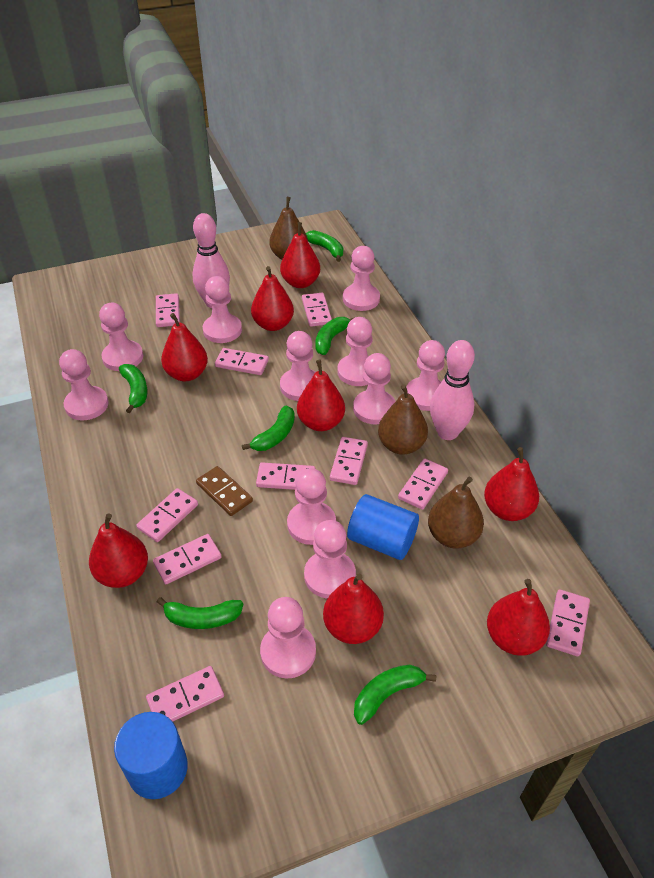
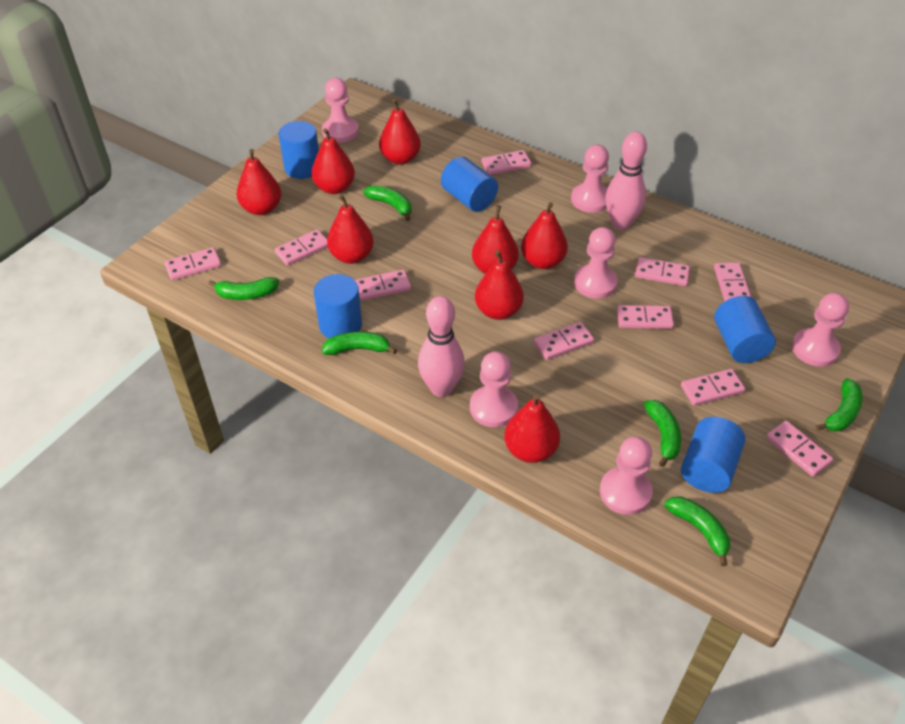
blue cylinder: 2 -> 5
brown domino: 1 -> 0
brown pear: 3 -> 0
pink pawn: 11 -> 6

